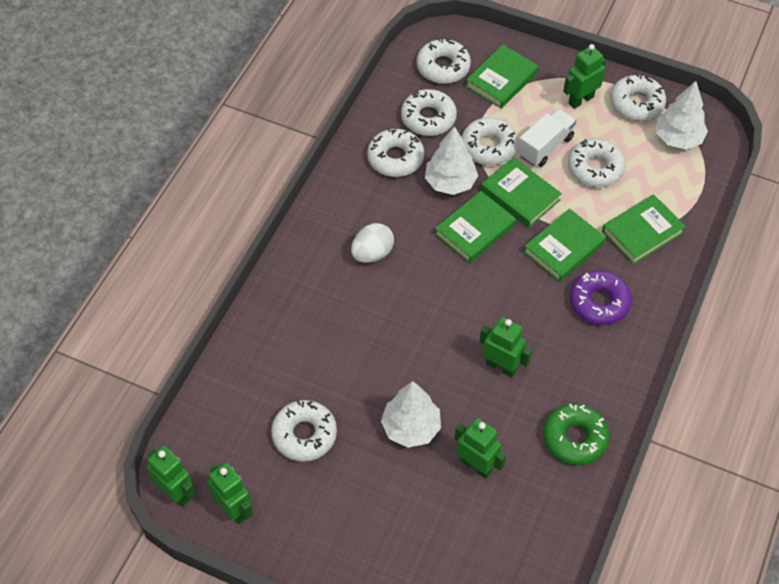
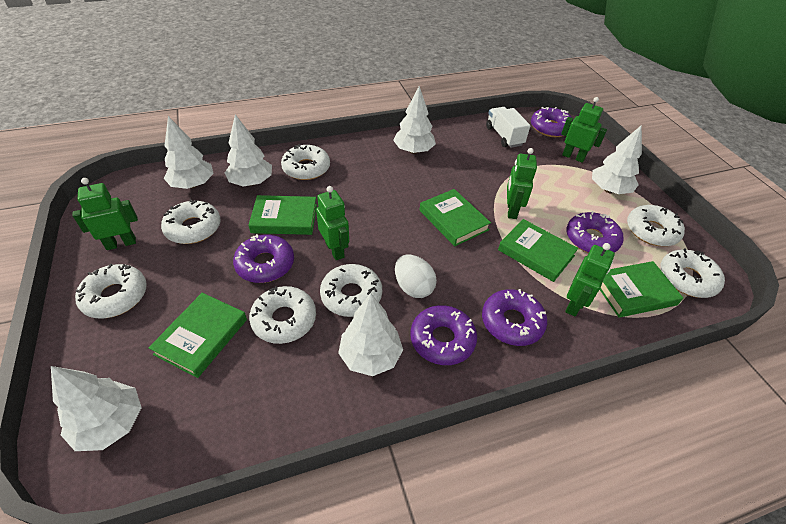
green donut: 1 -> 0
purple donut: 1 -> 5
white tree: 3 -> 6

